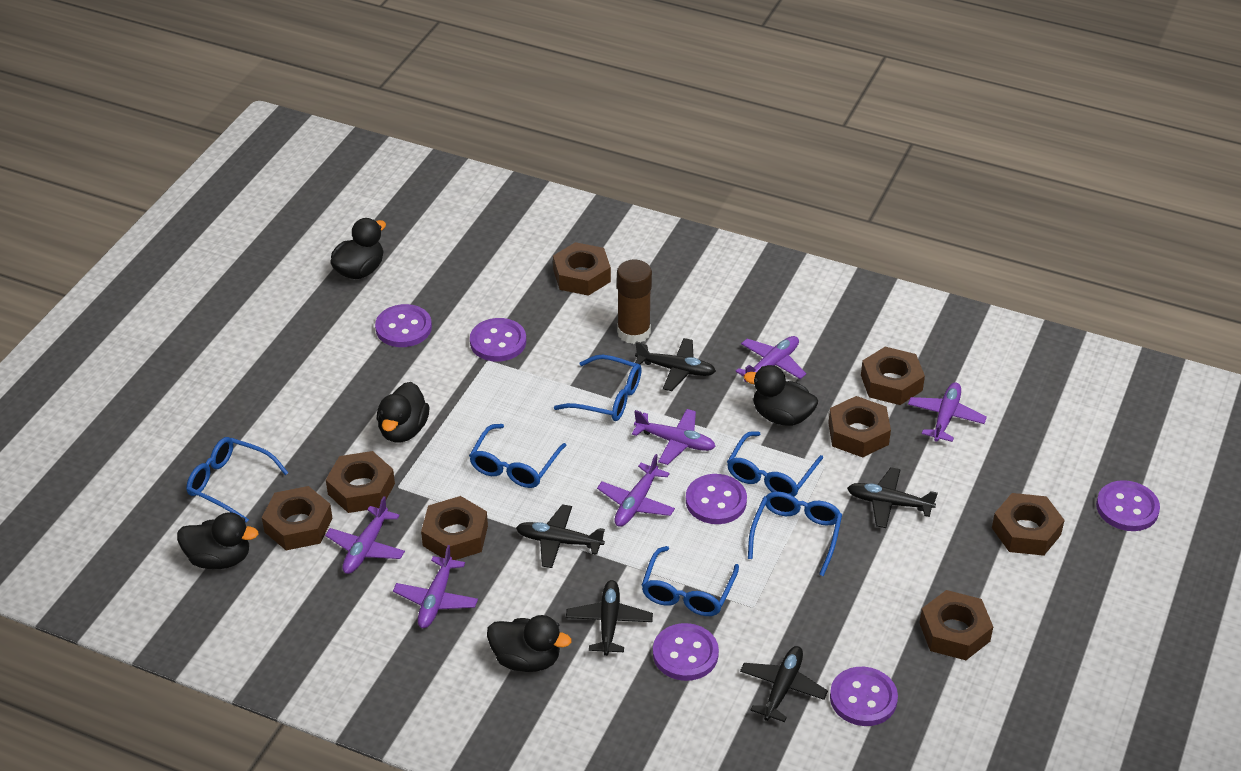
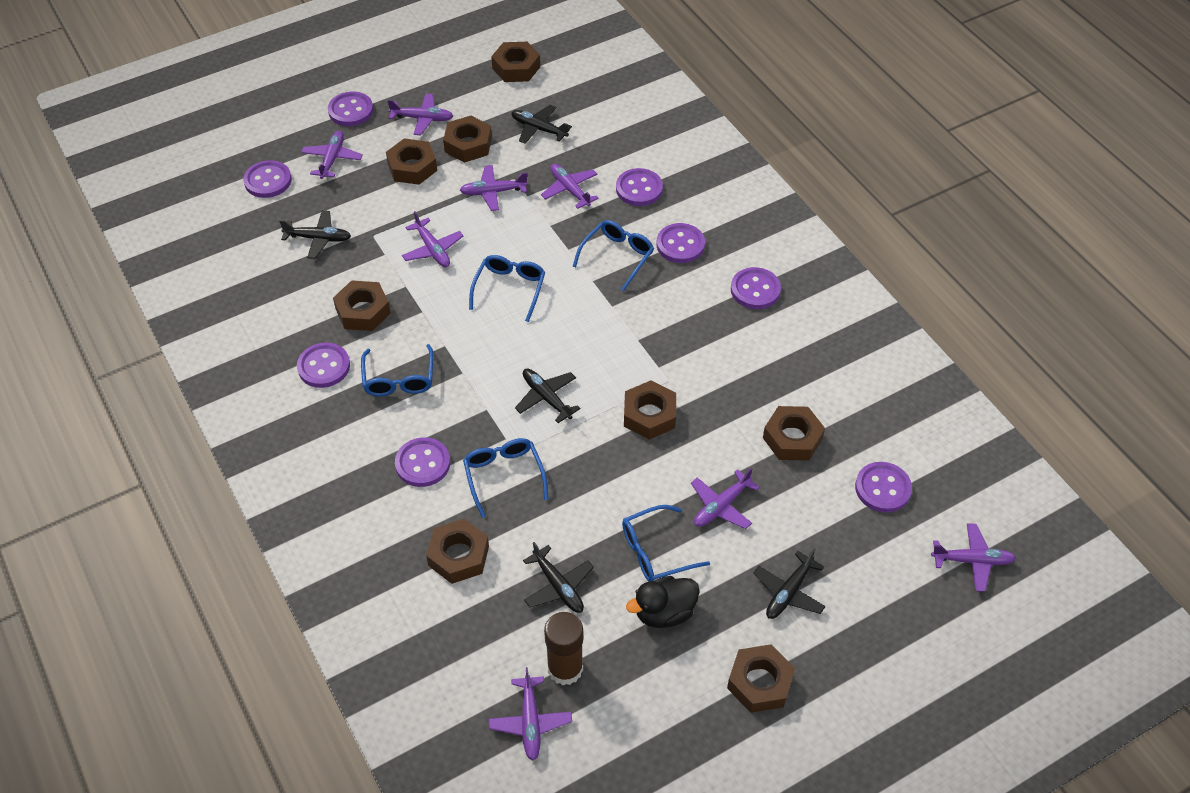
black duck: 5 -> 1
blue glasses: 6 -> 5
purple button: 6 -> 8
purple plane: 6 -> 8

